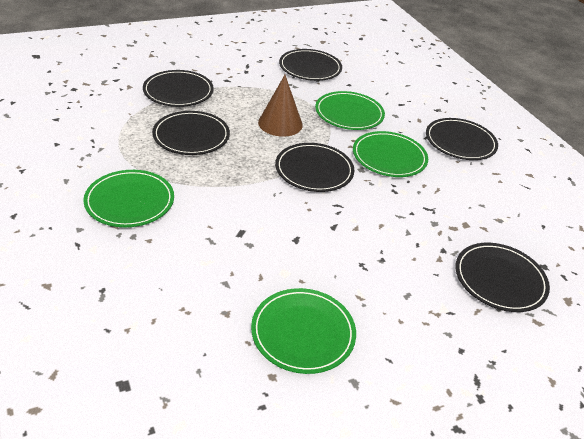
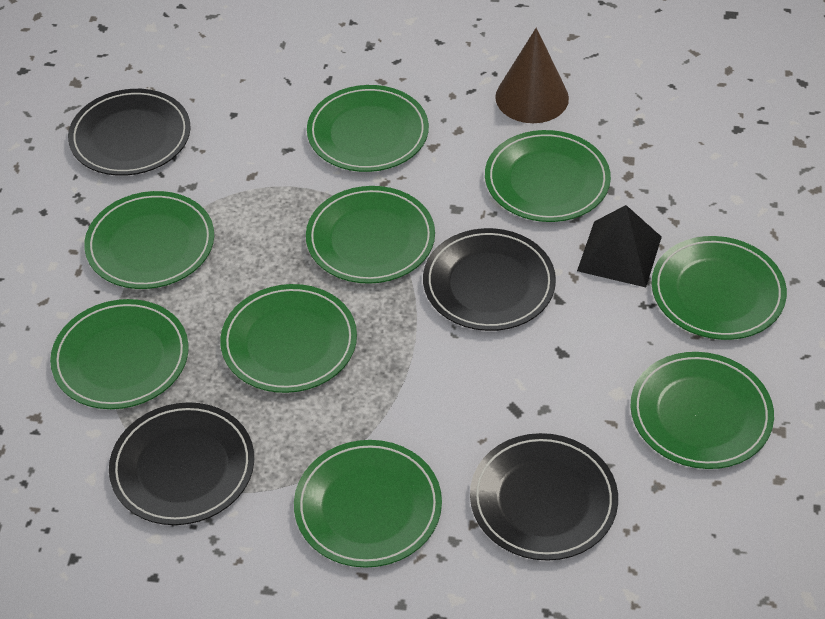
black plate: 6 -> 4
black pyramid: 0 -> 1
green plate: 4 -> 9

